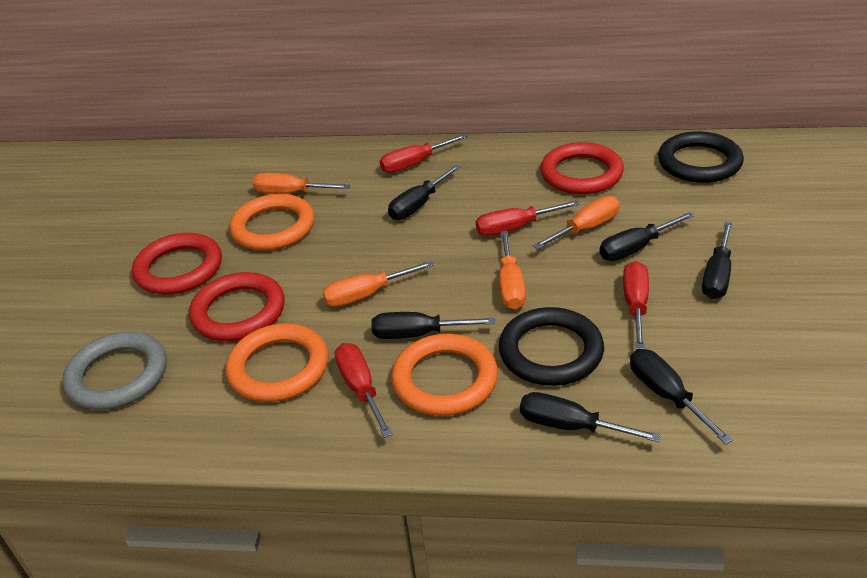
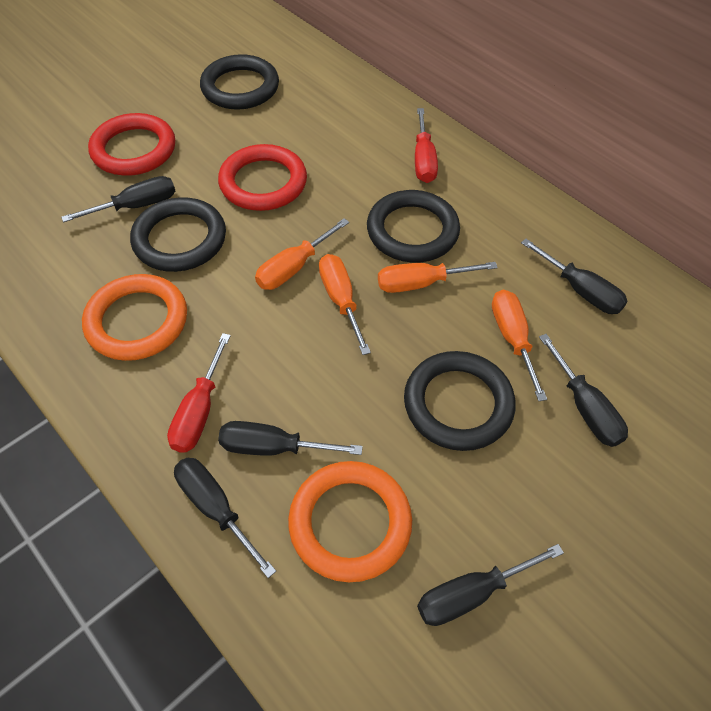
black ring: 2 -> 4
grey ring: 1 -> 0
orange ring: 3 -> 2
red ring: 3 -> 2
red screwdriver: 4 -> 2

